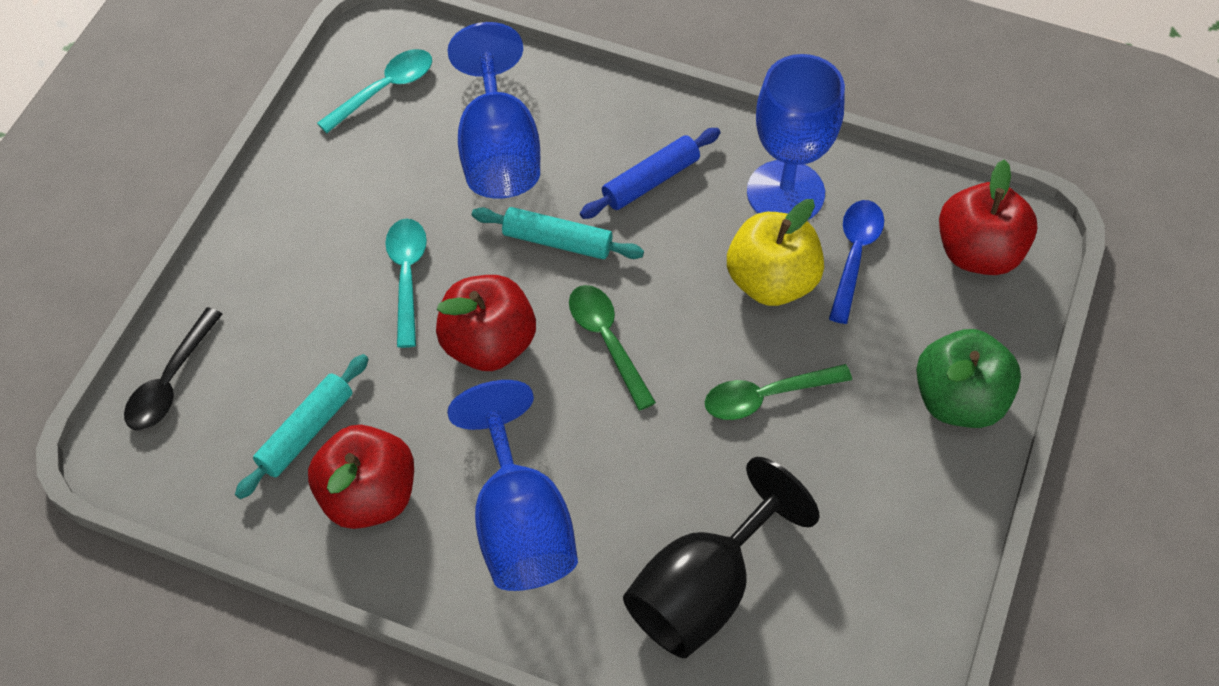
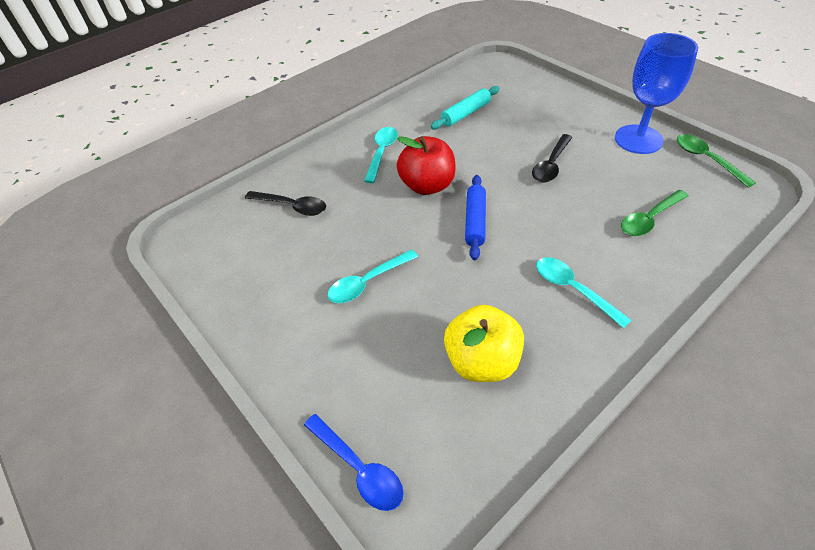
black goblet: 1 -> 0
black spoon: 1 -> 2
blue goblet: 3 -> 1
green apple: 1 -> 0
red apple: 3 -> 1
turquoise rolling pin: 2 -> 1
turquoise spoon: 2 -> 3

